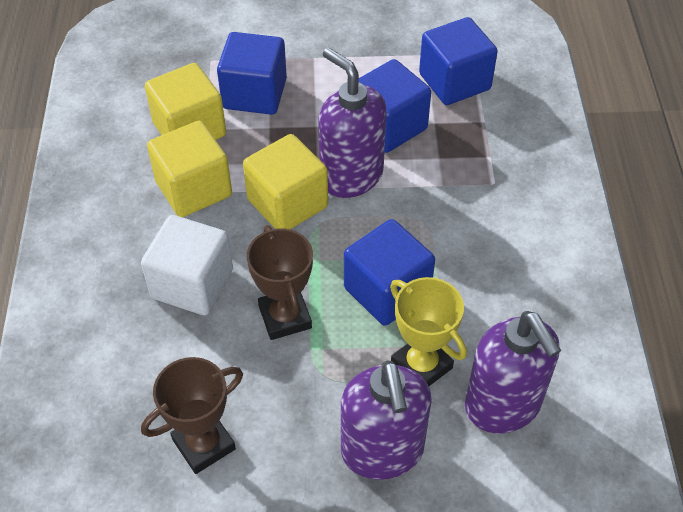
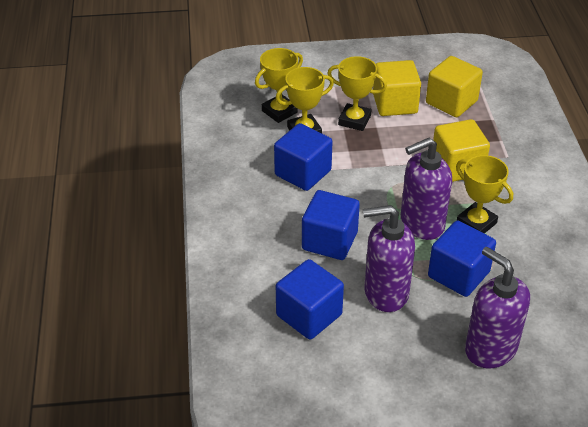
brown trophy: 2 -> 0
white cube: 1 -> 0
yellow trophy: 1 -> 4

